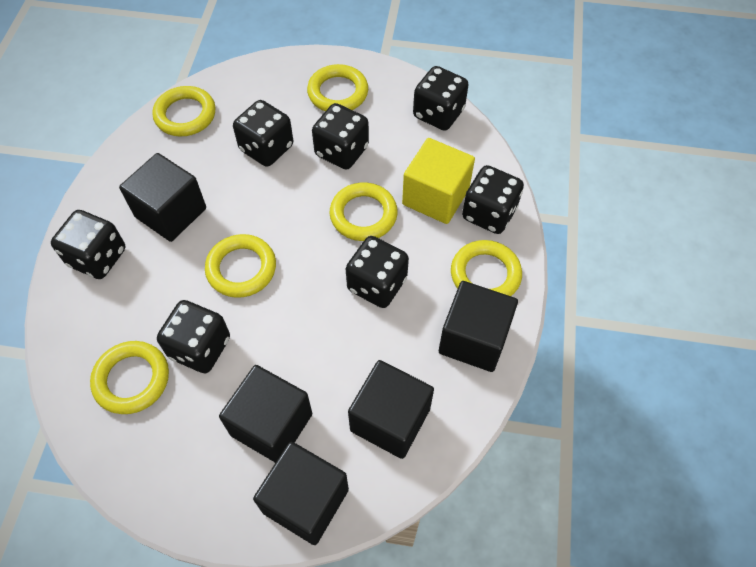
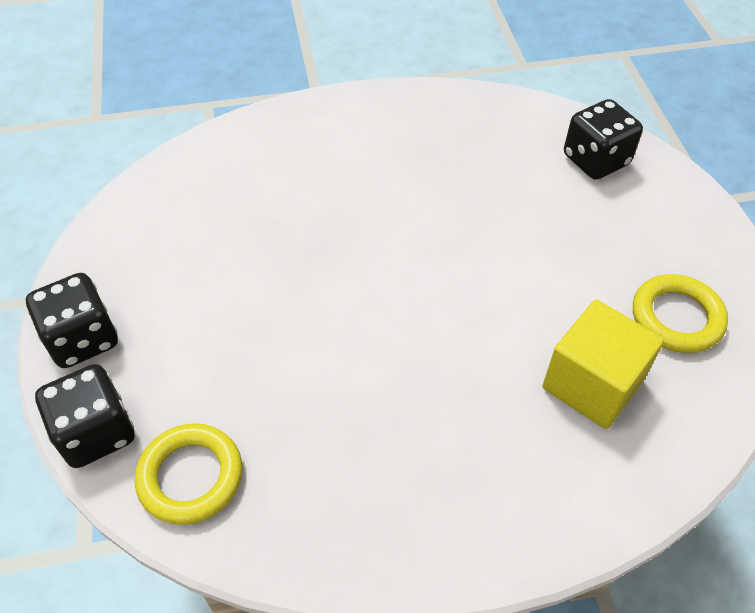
black cube: 5 -> 0
black dice: 7 -> 3
yellow ring: 6 -> 2

